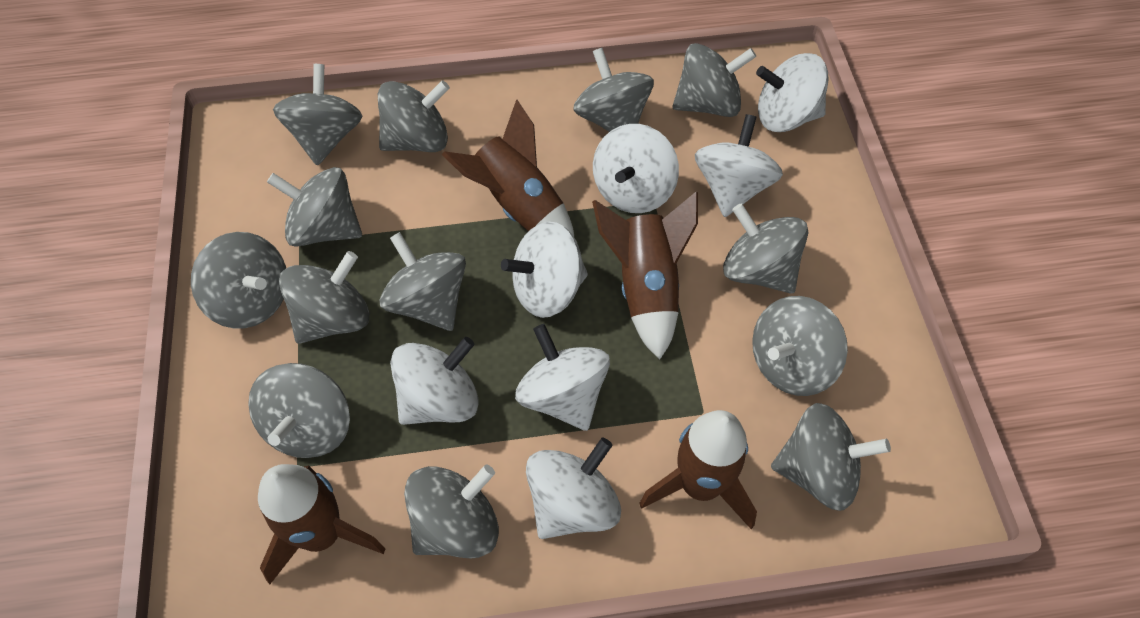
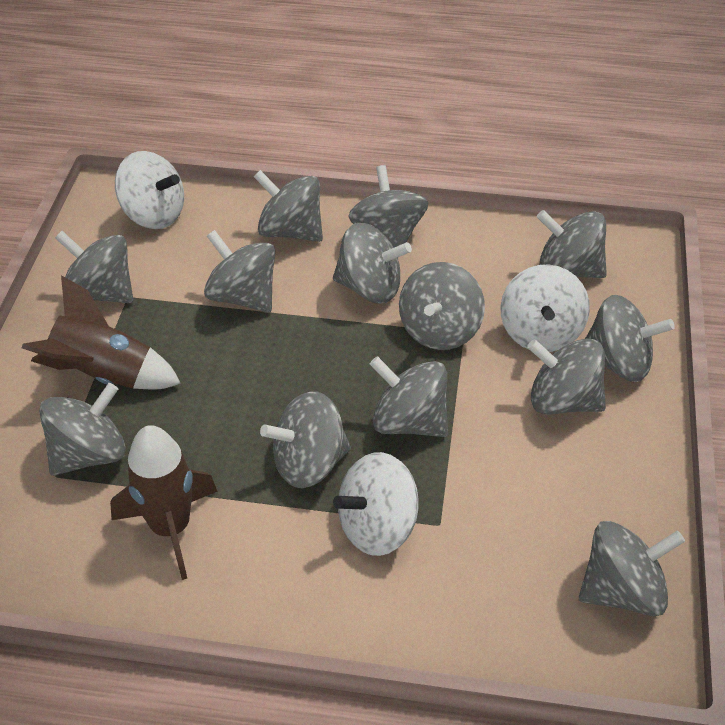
brown rocket: 4 -> 2
white spinning top: 7 -> 3

